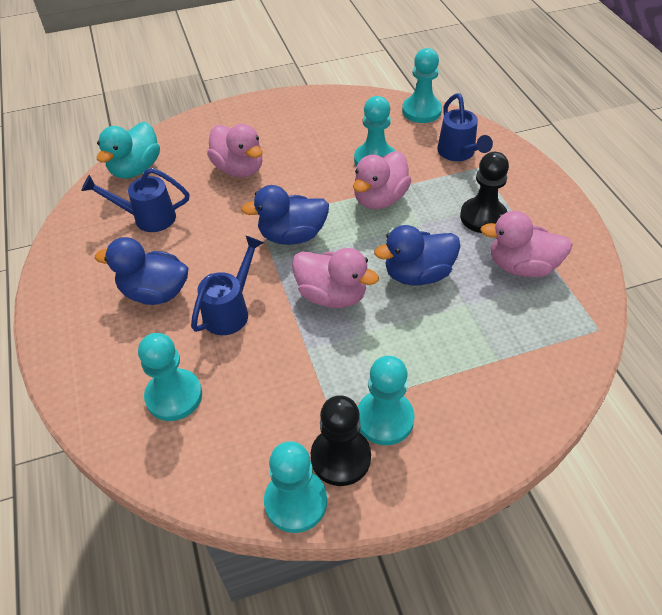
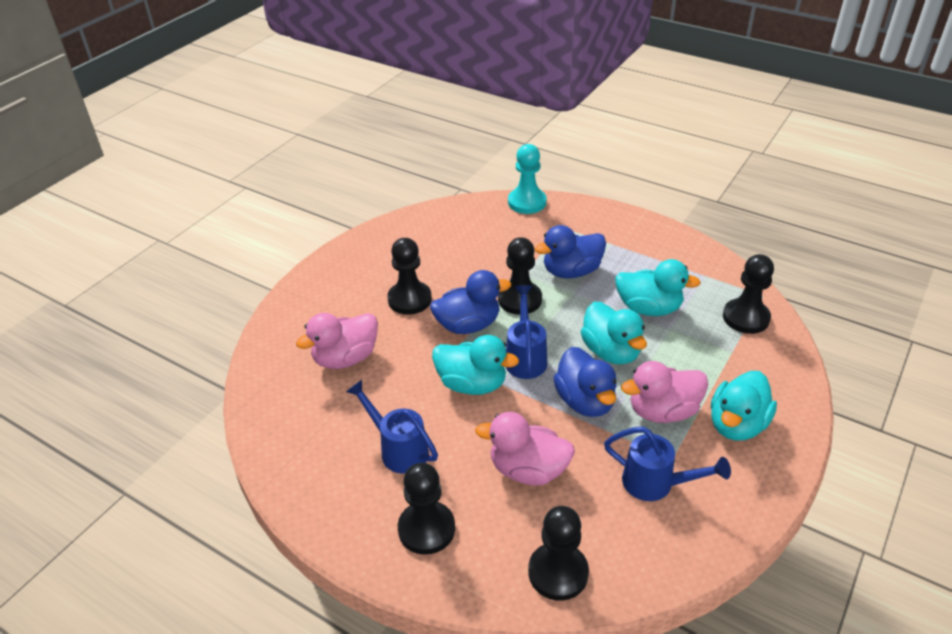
black pawn: 2 -> 5
pink duck: 4 -> 3
turquoise duck: 1 -> 4
turquoise pawn: 5 -> 1

